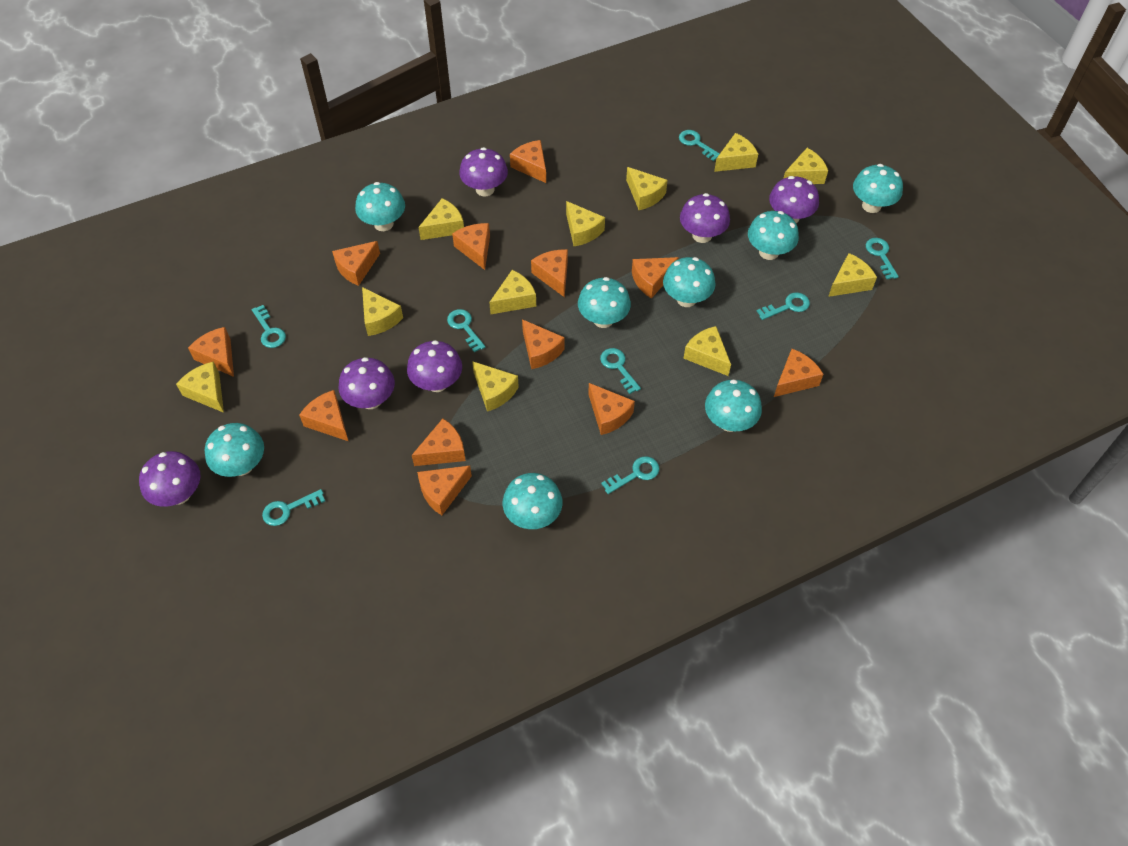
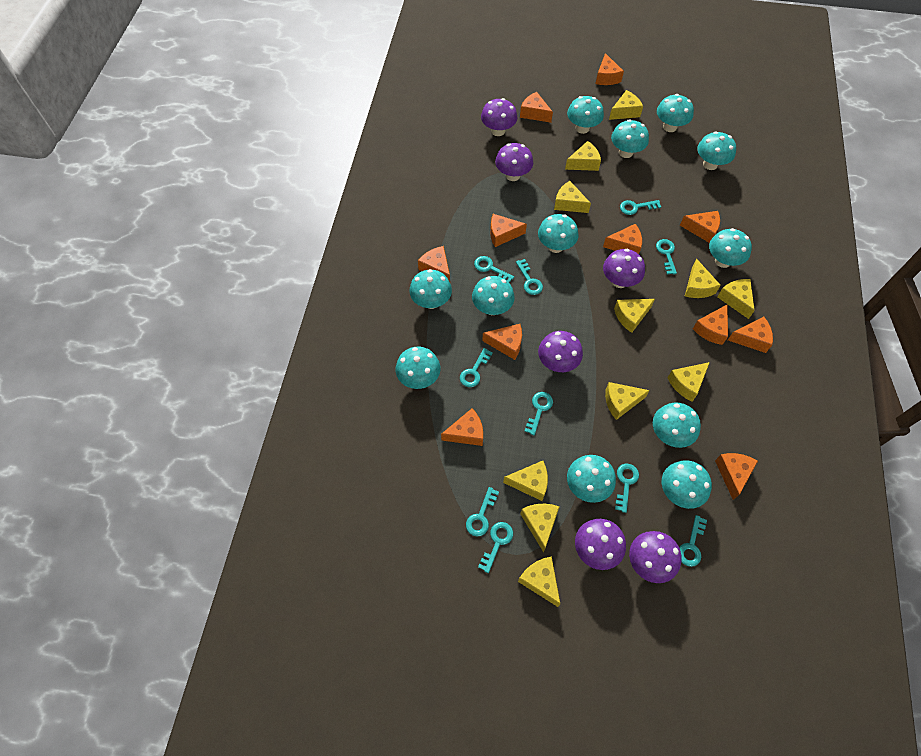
orange cheese: 12 -> 11
turquoise key: 8 -> 10
turquoise mushroom: 8 -> 12

